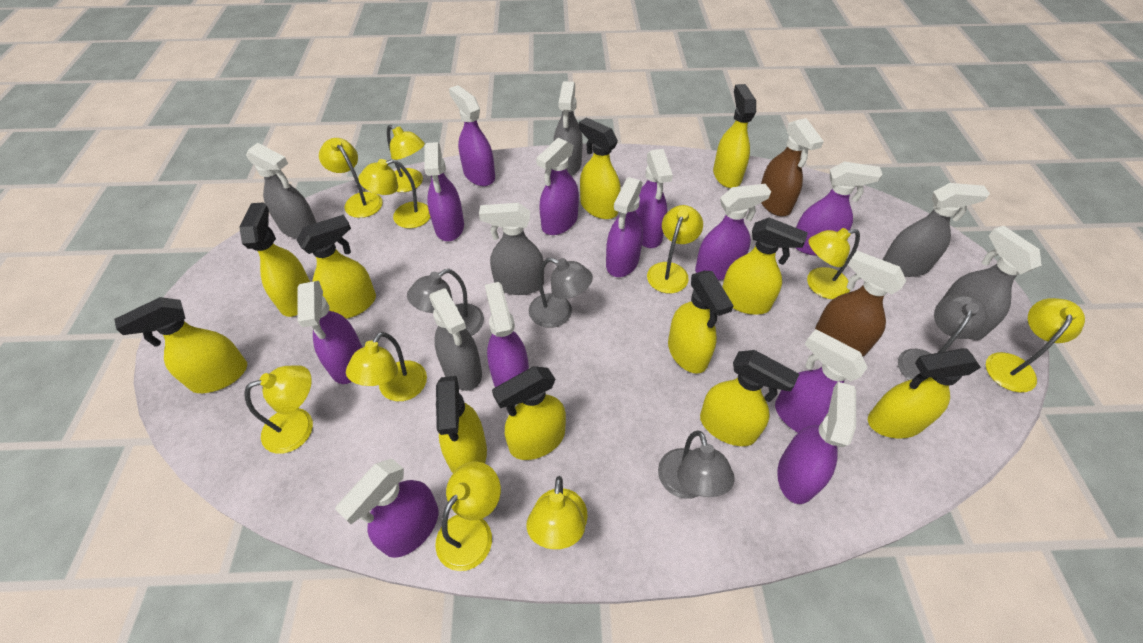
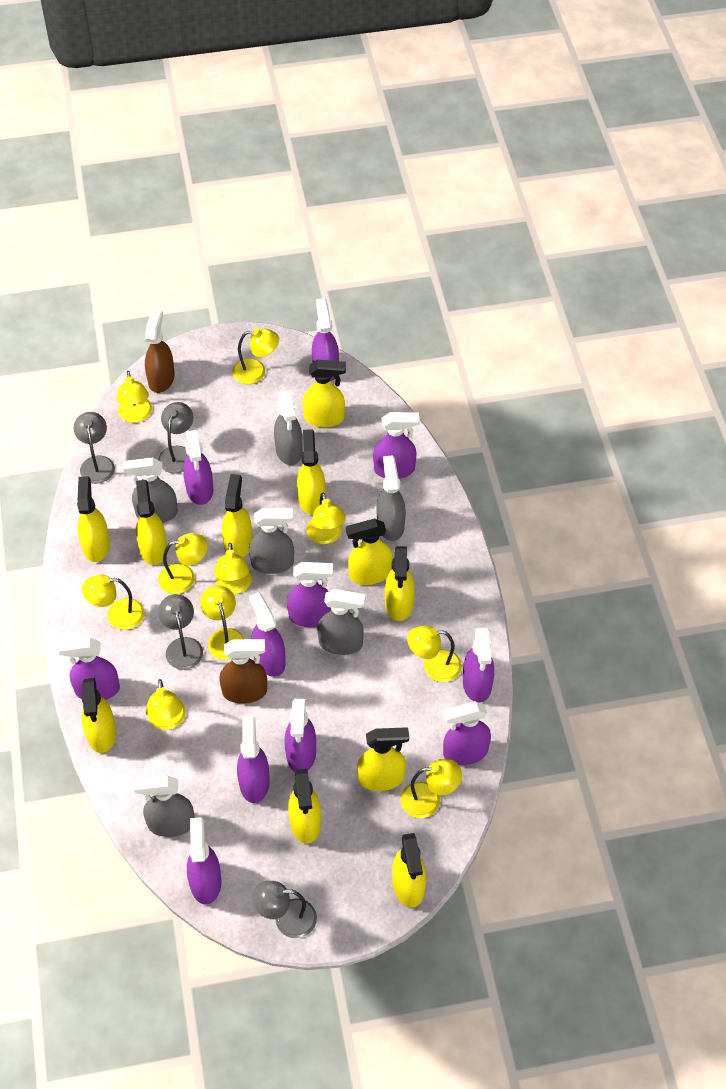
purple spray bottle: 12 -> 11

